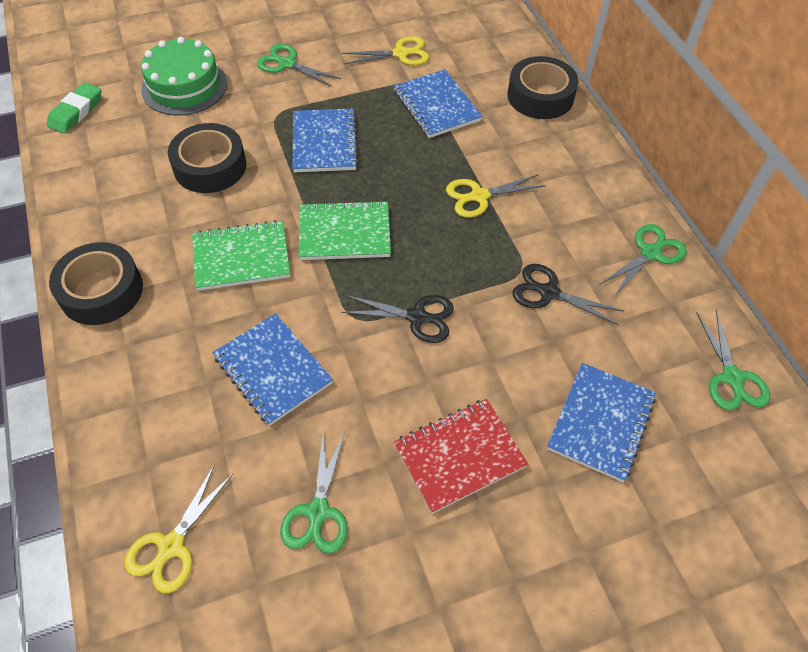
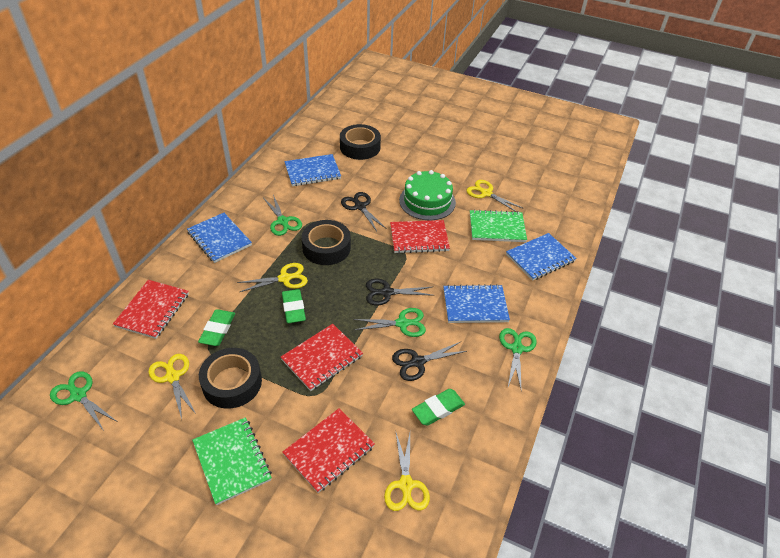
black scissors: 2 -> 3
green eraser: 1 -> 3
red notebook: 1 -> 4
yellow scissors: 3 -> 4

